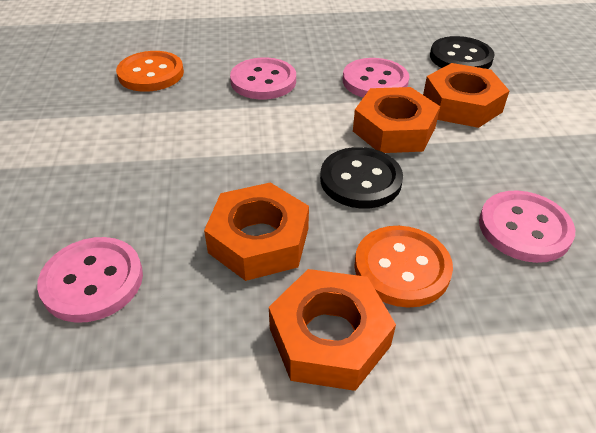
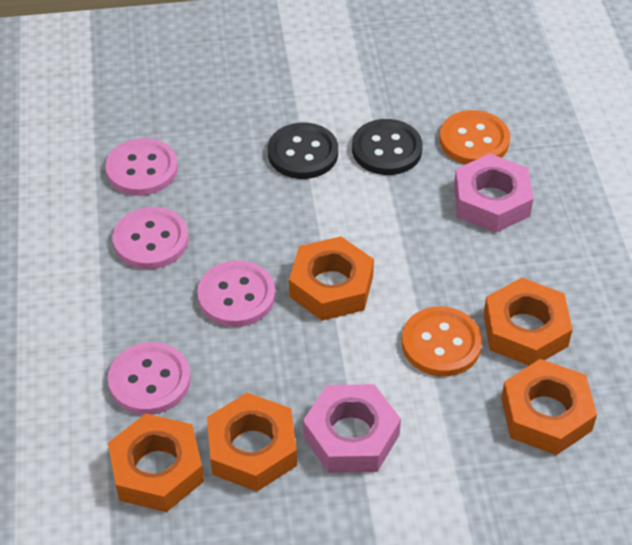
orange nut: 4 -> 5
pink nut: 0 -> 2

